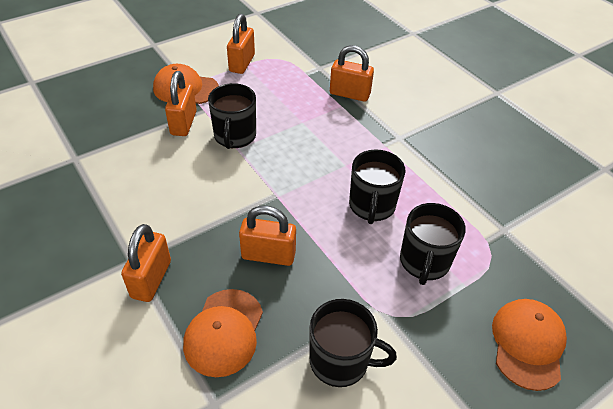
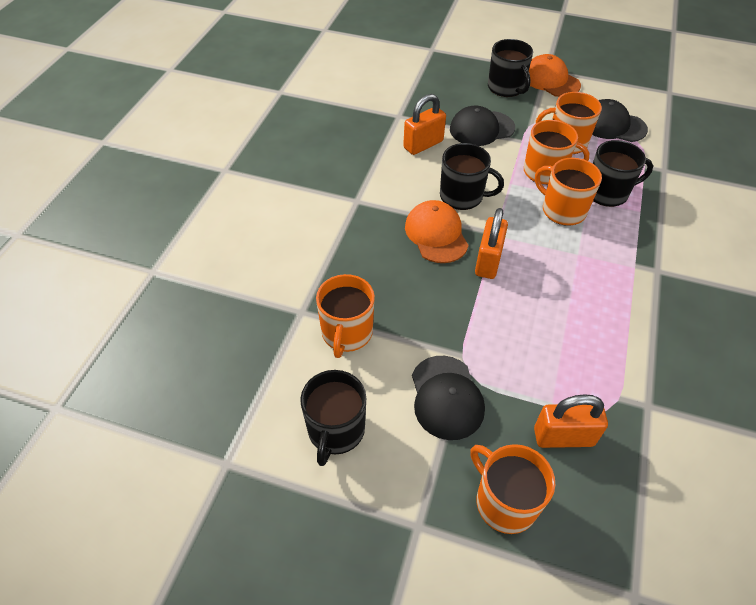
black cap: 0 -> 3
orange cap: 3 -> 2
orange mug: 0 -> 5
orange padlock: 5 -> 3

